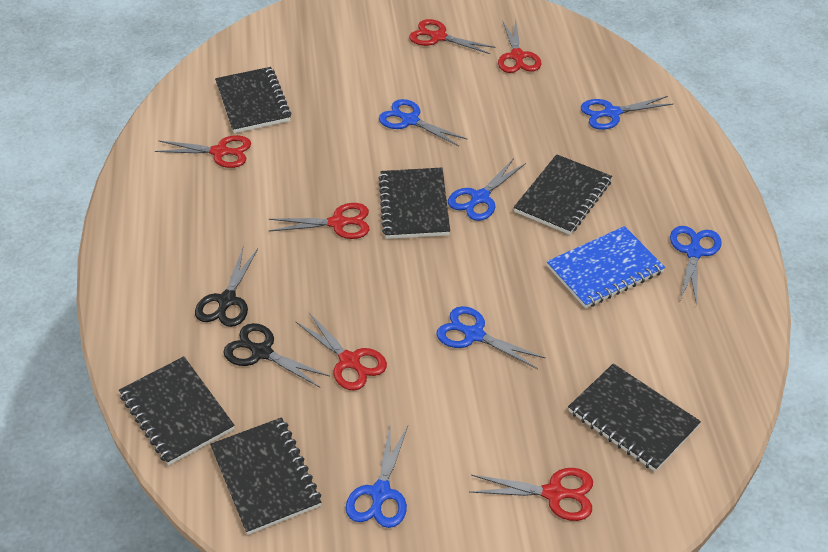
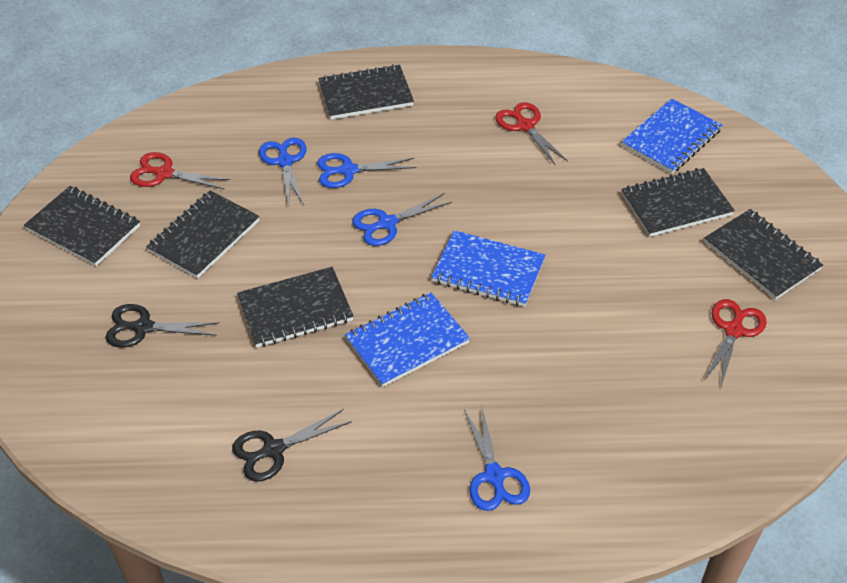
blue notebook: 1 -> 3
blue scissors: 6 -> 4
red scissors: 6 -> 3

